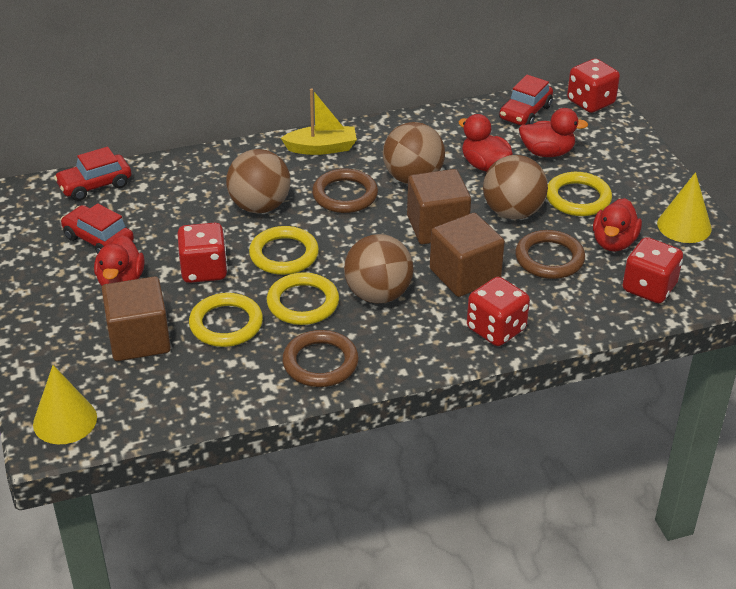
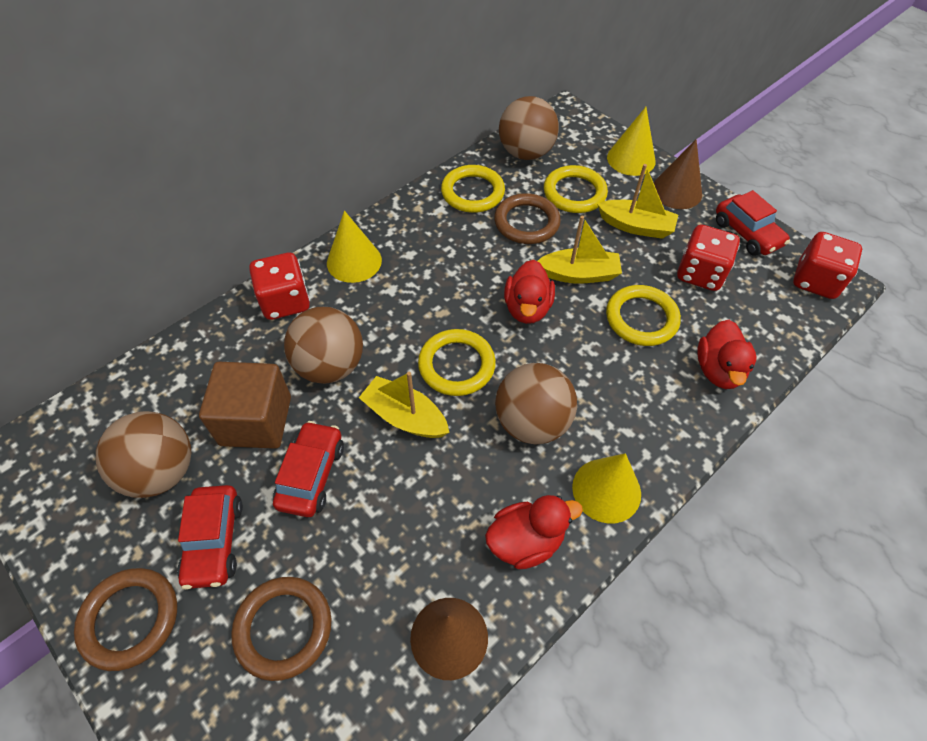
brown cone: 0 -> 2
brown cube: 3 -> 1
red dice: 4 -> 3
red duck: 4 -> 3
yellow boat: 1 -> 3
yellow cone: 2 -> 3

